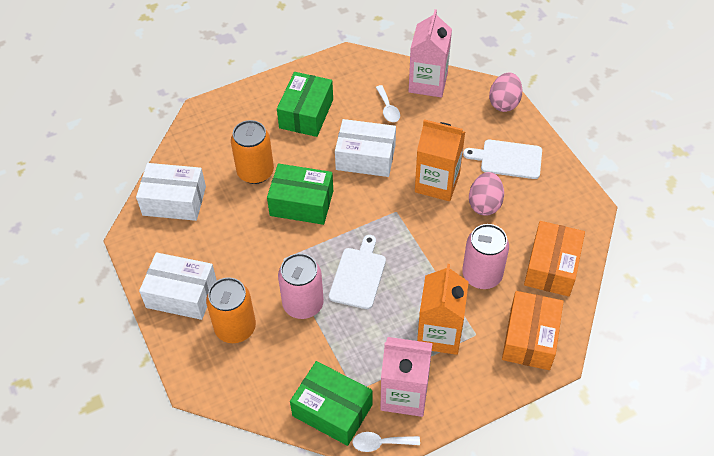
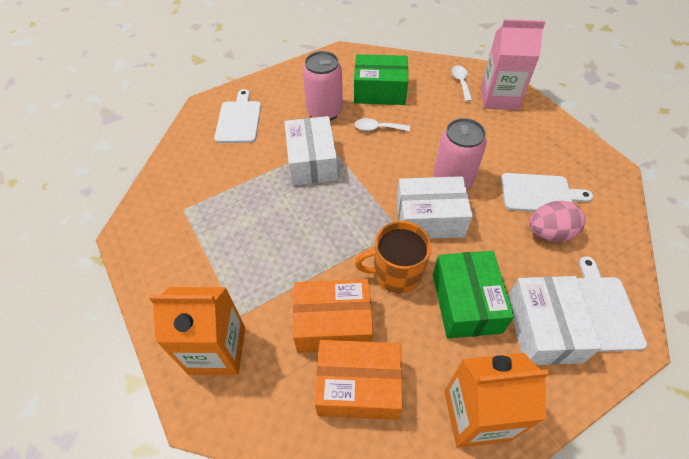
green box: 3 -> 2
orange can: 2 -> 0
orange mug: 0 -> 1
pink carton: 2 -> 1
pink egg: 2 -> 1
white cutting board: 2 -> 3

